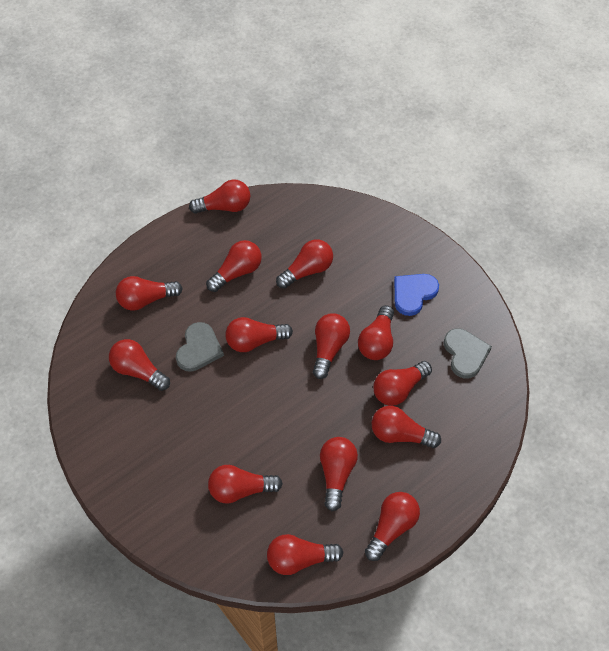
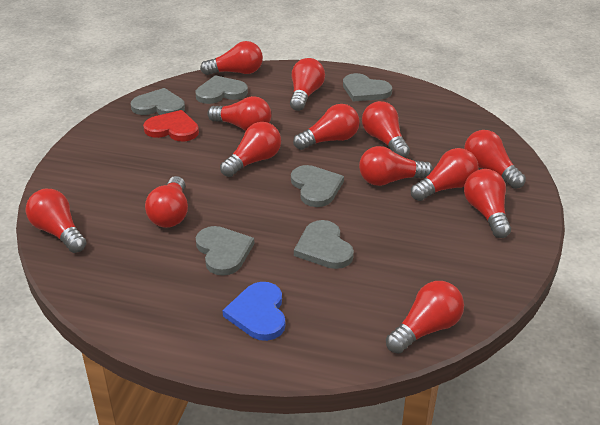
grey heart: 2 -> 6
red heart: 0 -> 1
red light bulb: 14 -> 13

